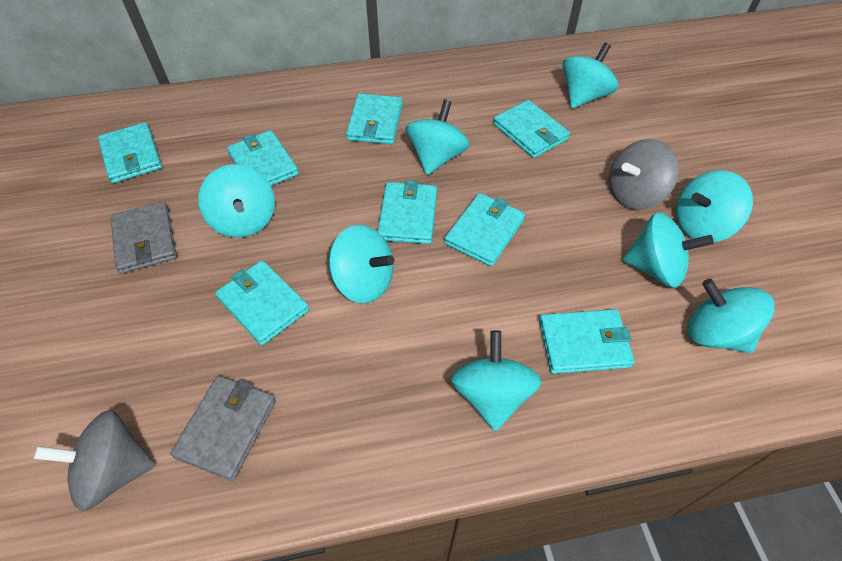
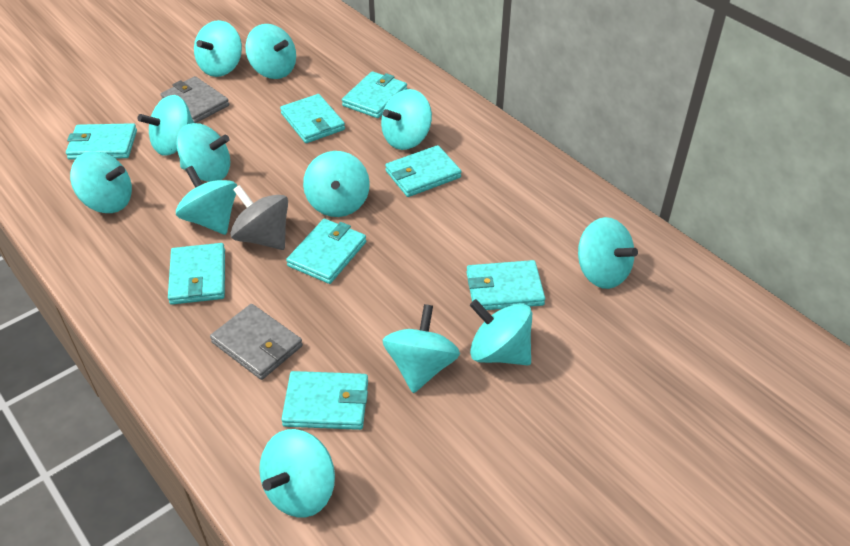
grey spinning top: 2 -> 1
turquoise spinning top: 8 -> 12

